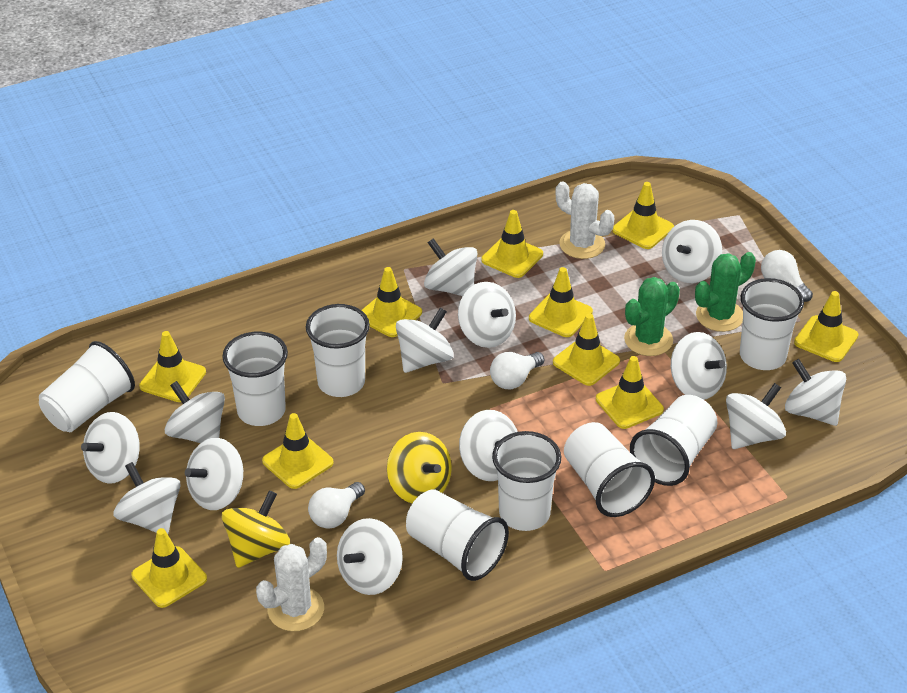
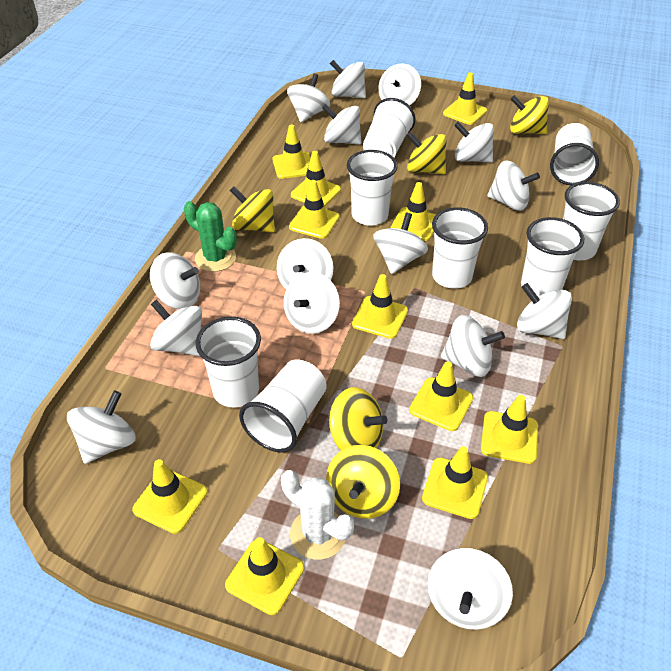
green cactus: 2 -> 1
white cactus: 2 -> 1
white light bulb: 3 -> 0
white spinning top: 13 -> 15
yellow spinning top: 2 -> 5
yellow traffic cone: 10 -> 11

